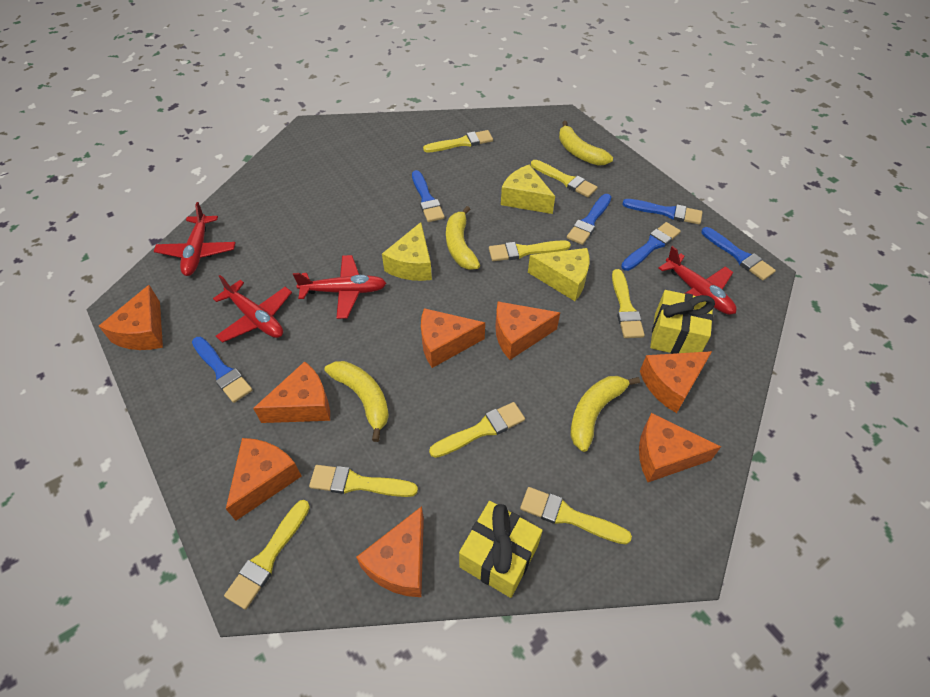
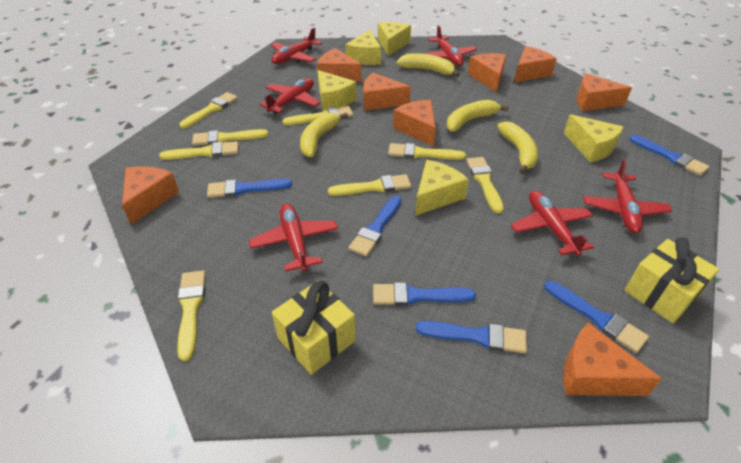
red plane: 4 -> 6
yellow cheese: 3 -> 5

